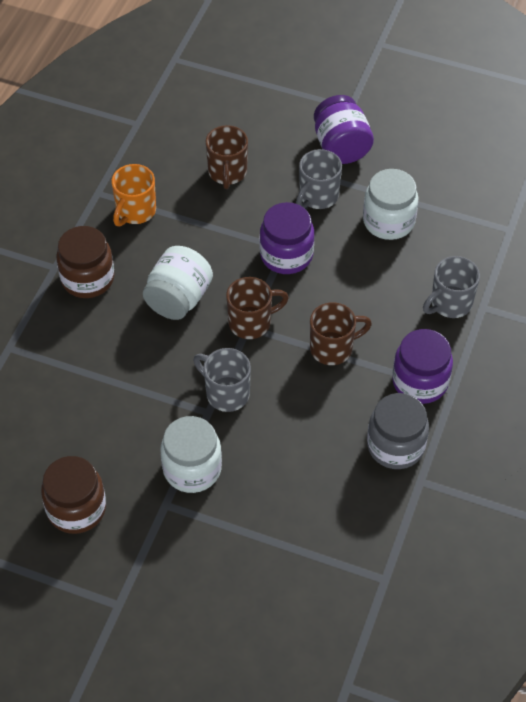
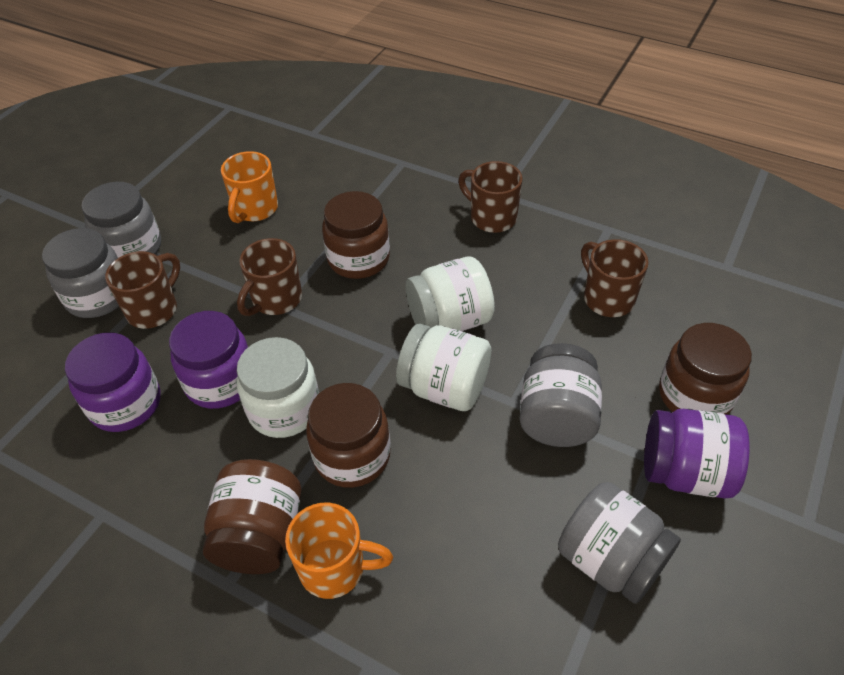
brown jar: 2 -> 4
brown mug: 3 -> 4
grey jar: 1 -> 4
grey mug: 3 -> 0
orange mug: 1 -> 2

